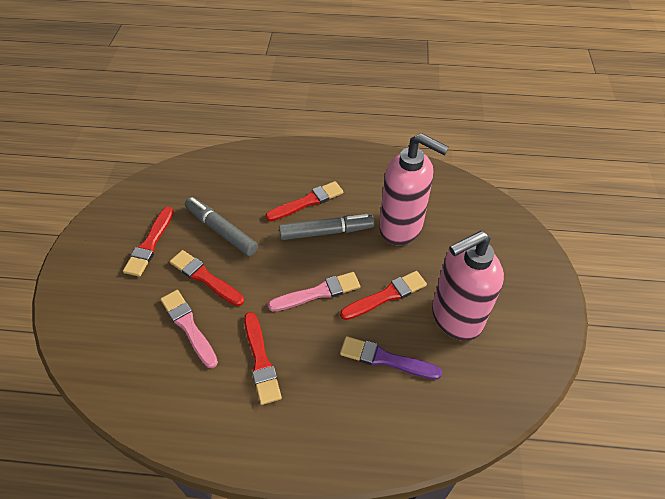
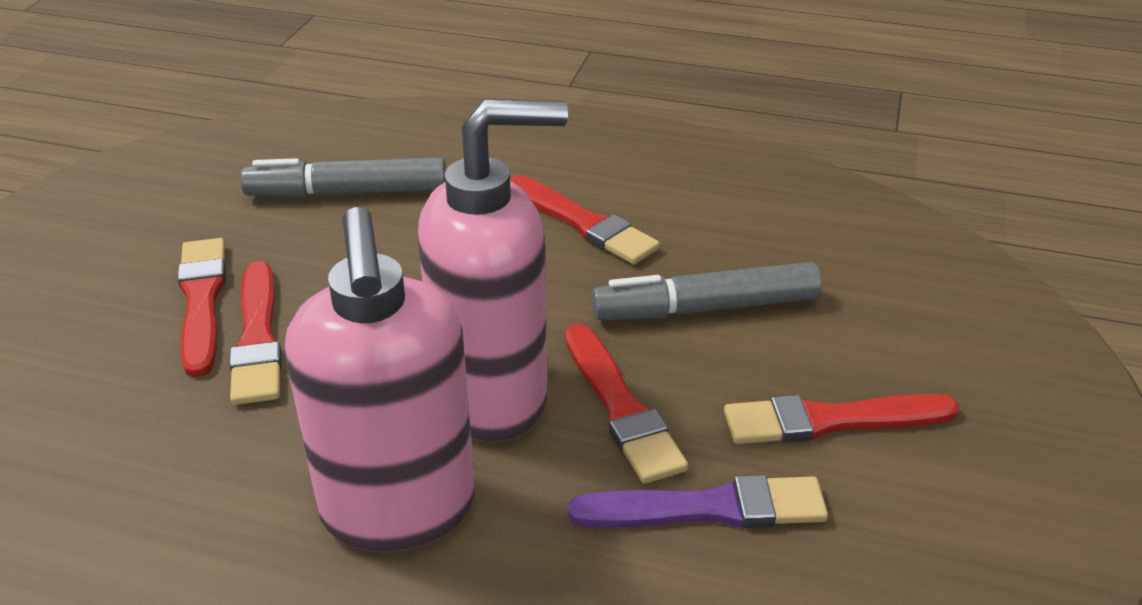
pink brush: 2 -> 0

